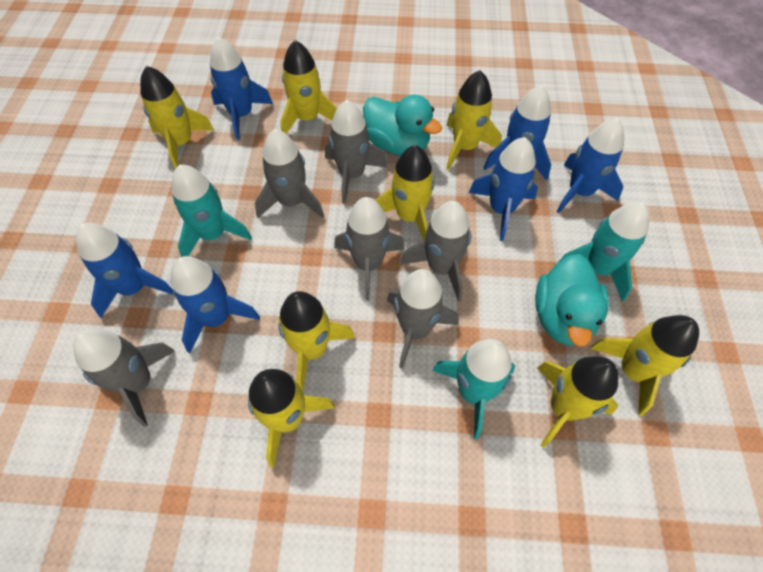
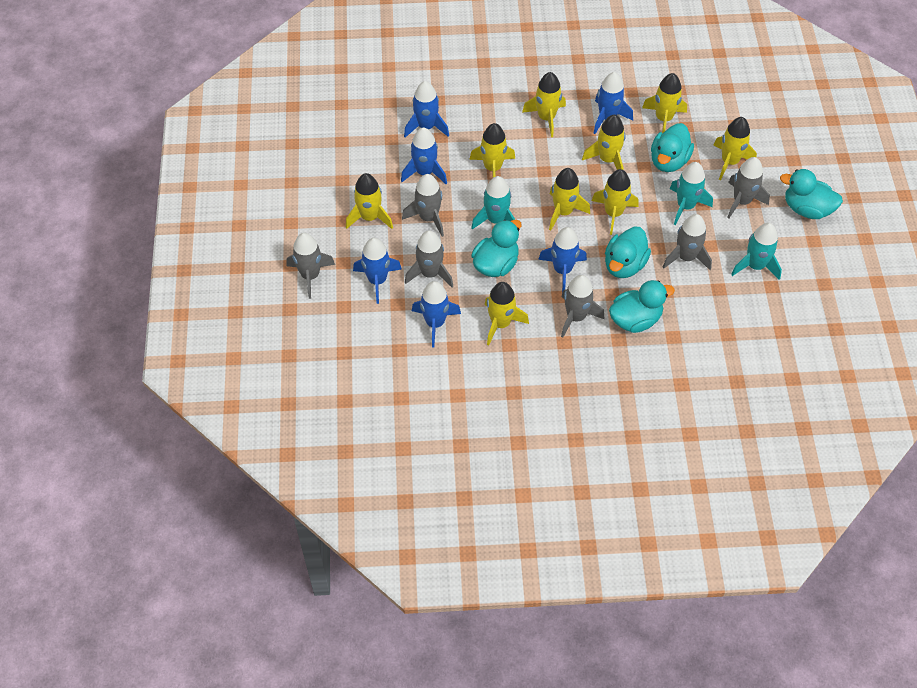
turquoise duck: 2 -> 5
yellow rocket: 8 -> 9

